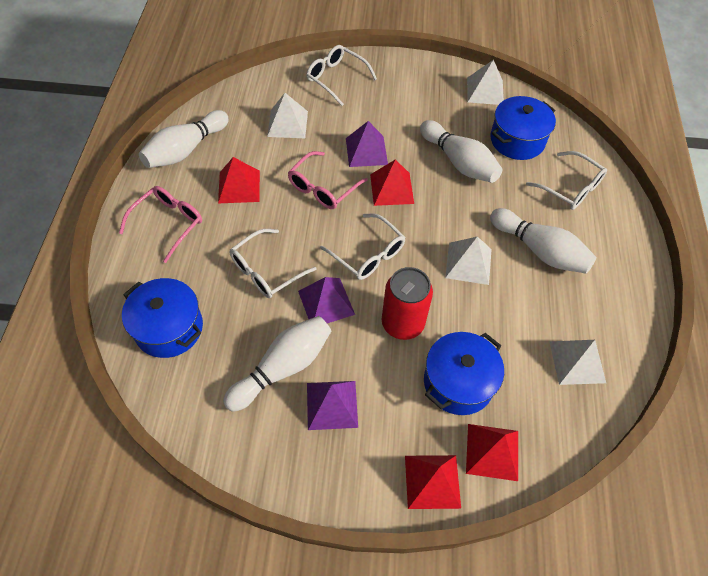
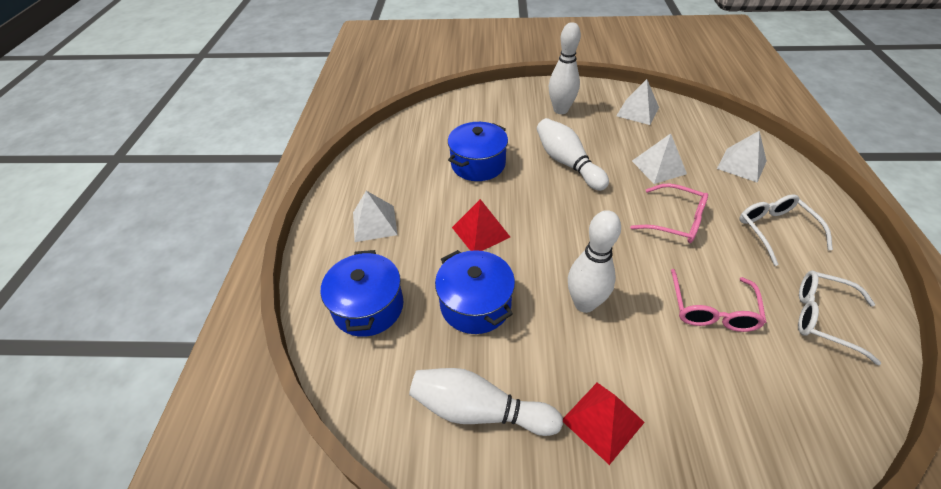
purple pyramid: 3 -> 0
red can: 1 -> 0
red pyramid: 4 -> 2
white glasses: 4 -> 2

